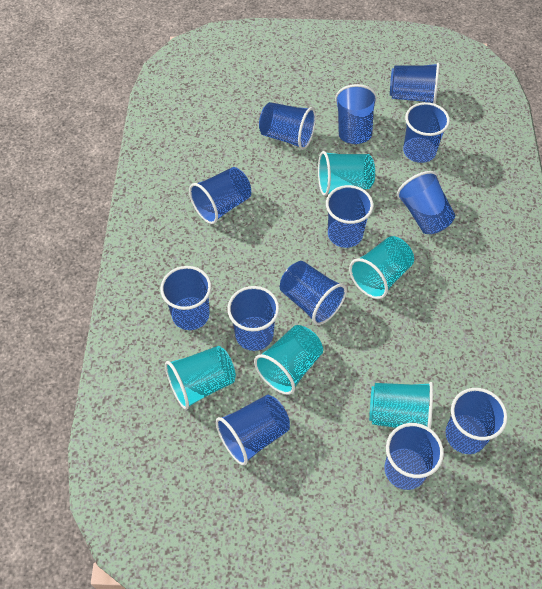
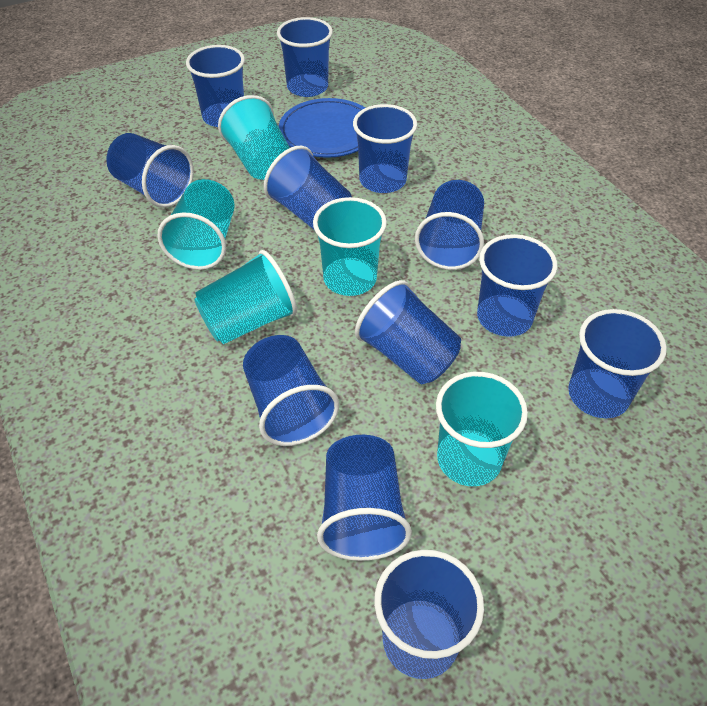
blue cup: 13 -> 12
blue plate: 0 -> 1

